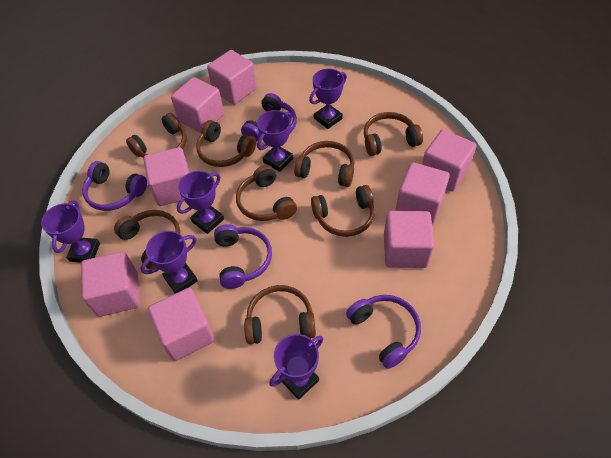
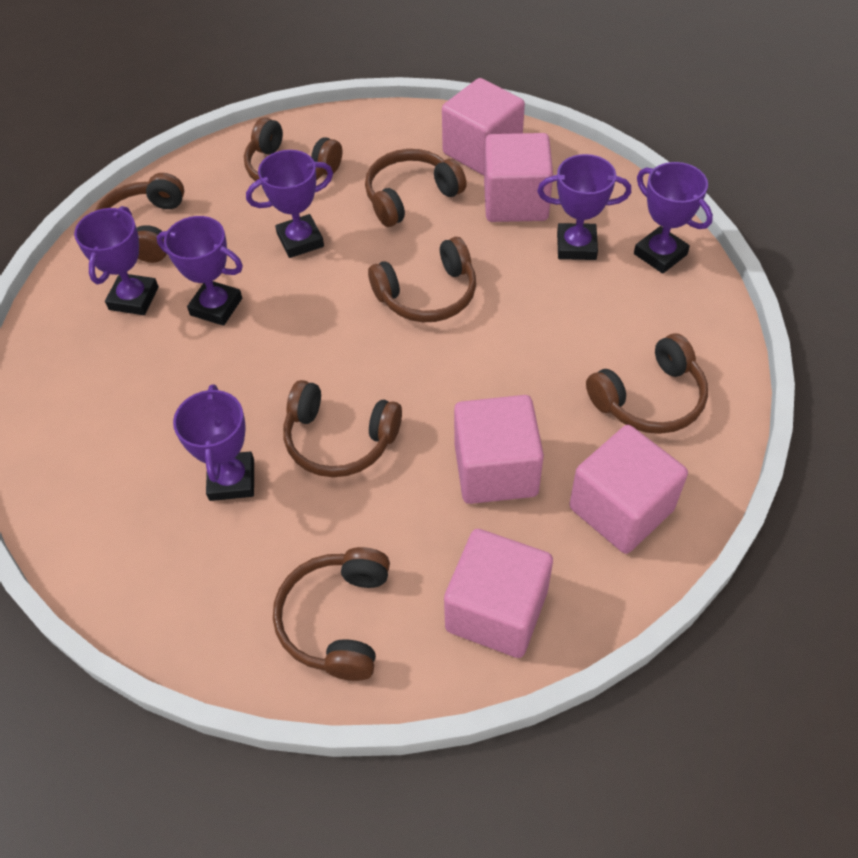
brown headphones: 8 -> 7
pink cube: 8 -> 5
purple headphones: 4 -> 0

